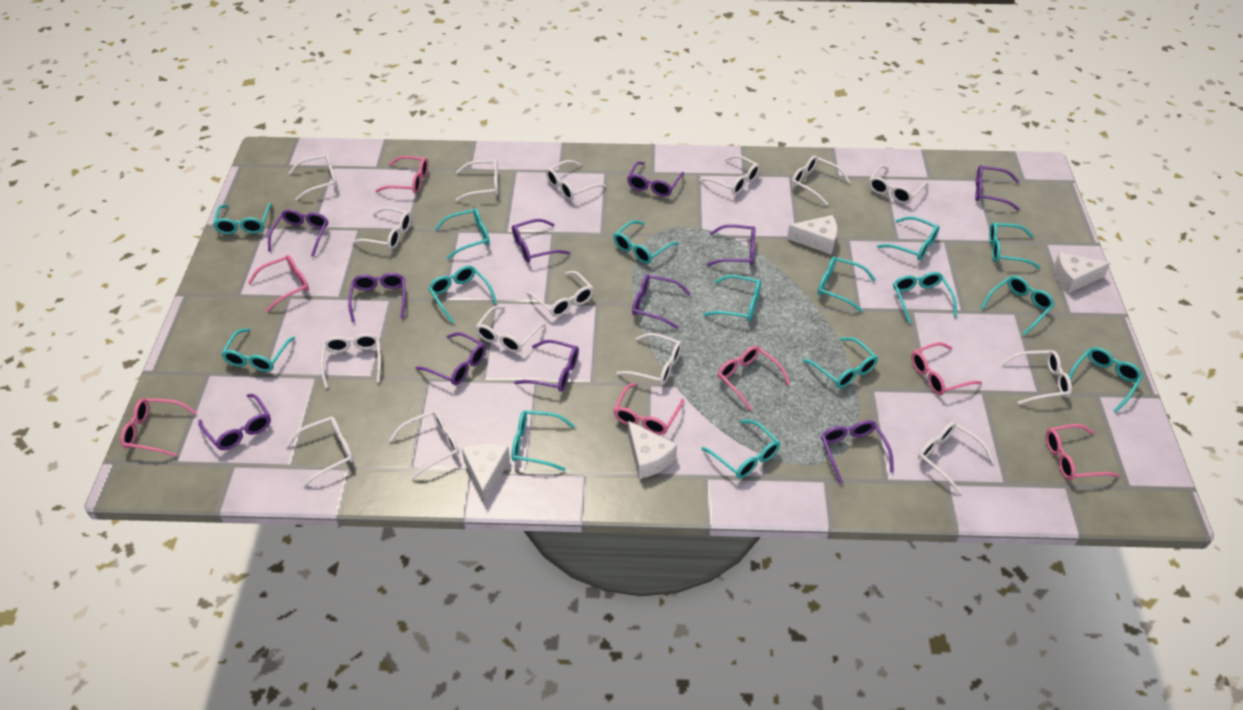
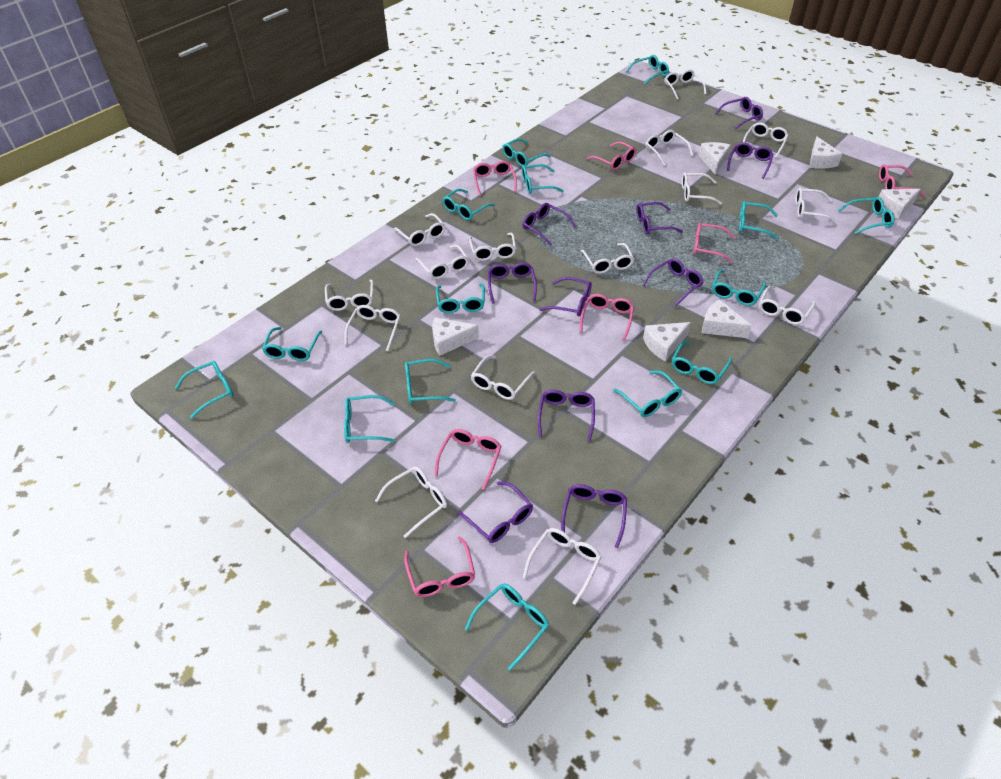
purple glasses: 11 -> 10
white cheese: 4 -> 6

